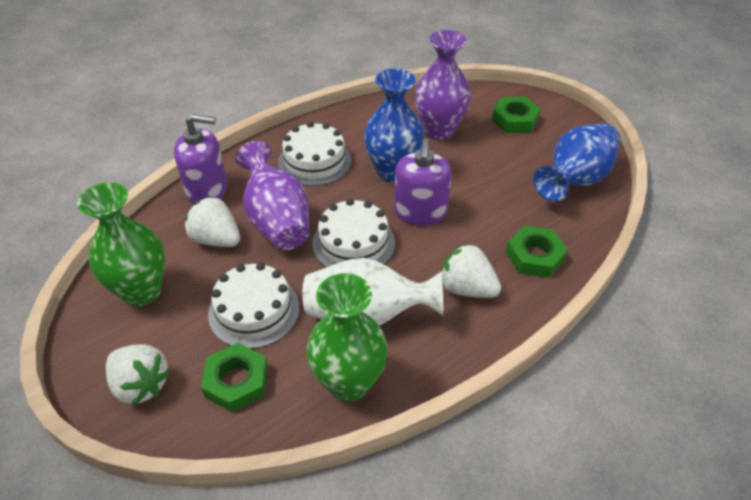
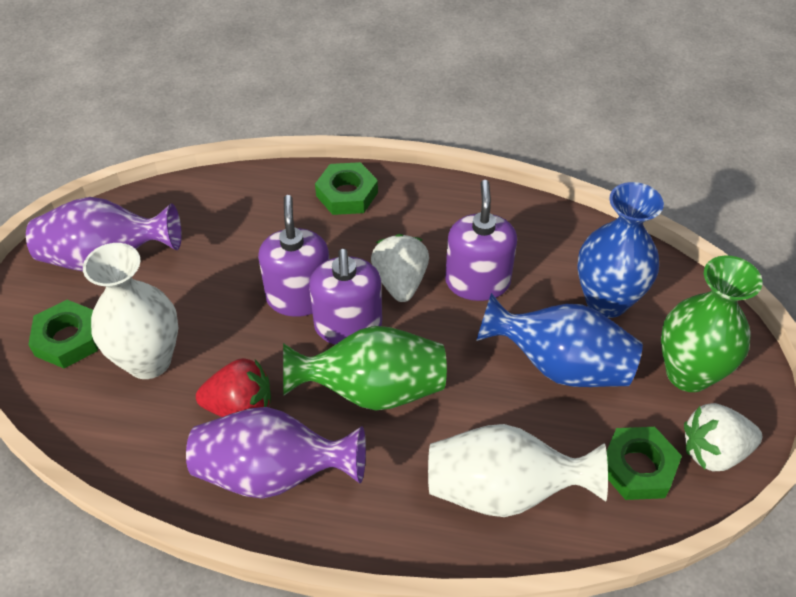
purple soap dispenser: 2 -> 3
red strawberry: 0 -> 1
white cake: 3 -> 0
white strawberry: 3 -> 2
white vase: 1 -> 2

